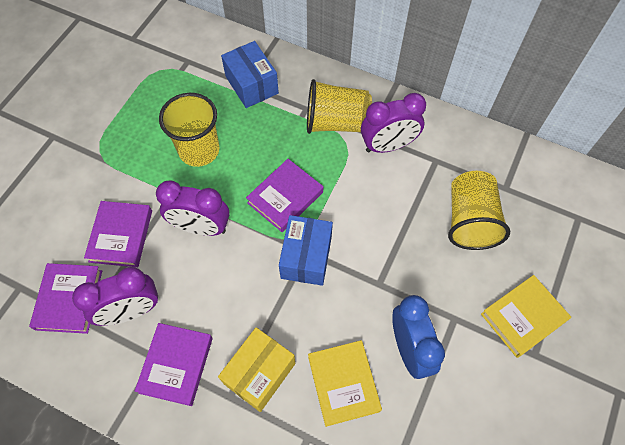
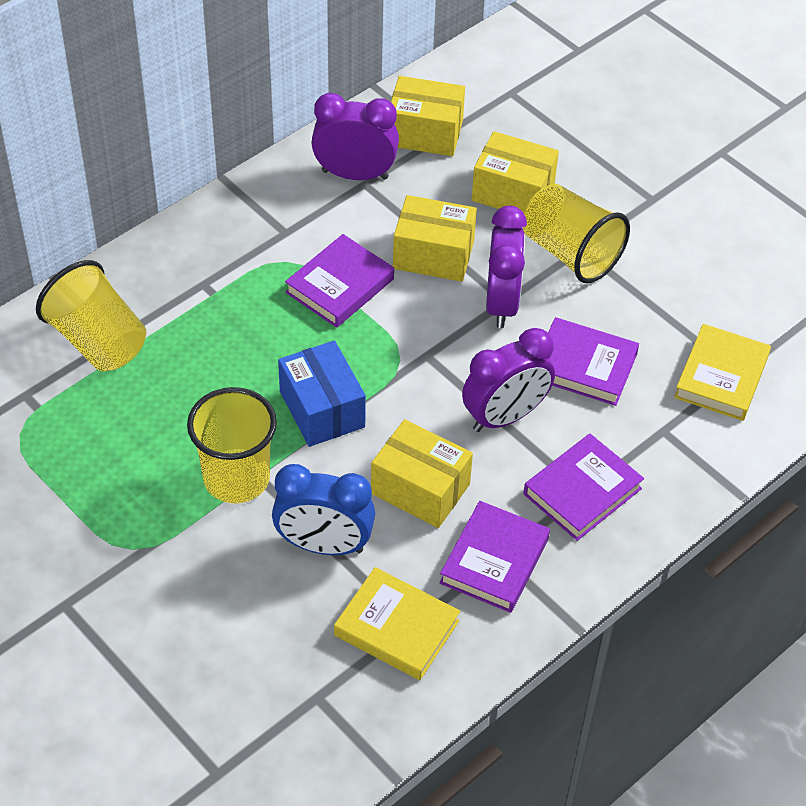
blue box: 2 -> 1
yellow box: 1 -> 4

